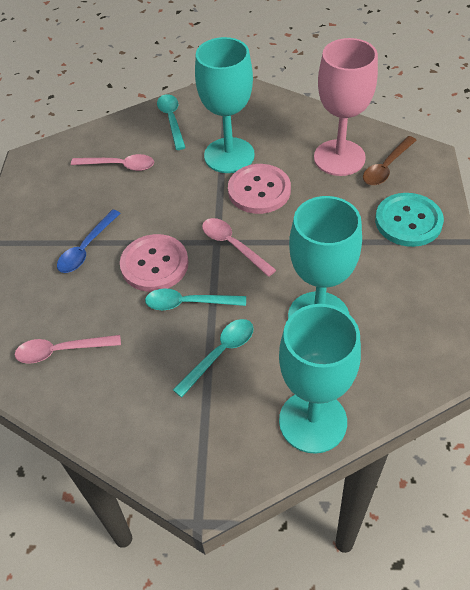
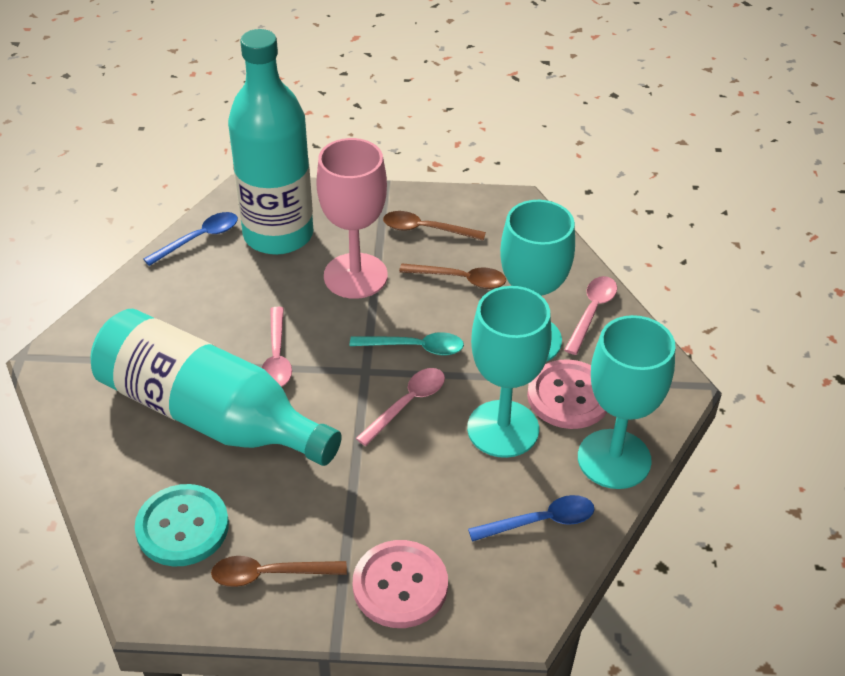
blue spoon: 1 -> 2
brown spoon: 1 -> 3
turquoise bottle: 0 -> 2
turquoise spoon: 3 -> 1

